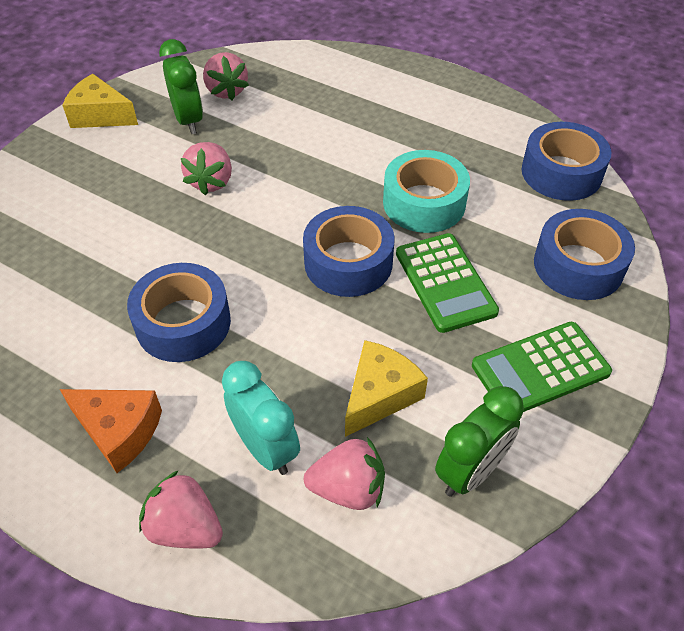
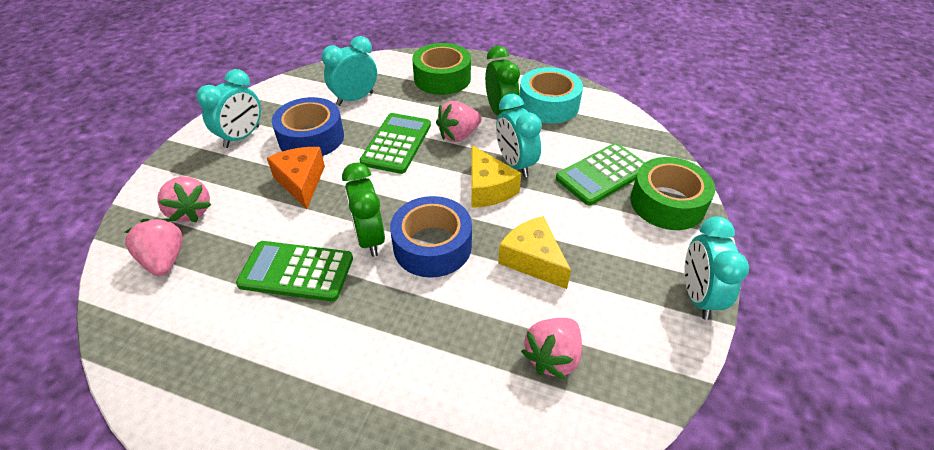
blue tape: 4 -> 2
green calculator: 2 -> 3
green tape: 0 -> 2
turquoise clock: 1 -> 4

